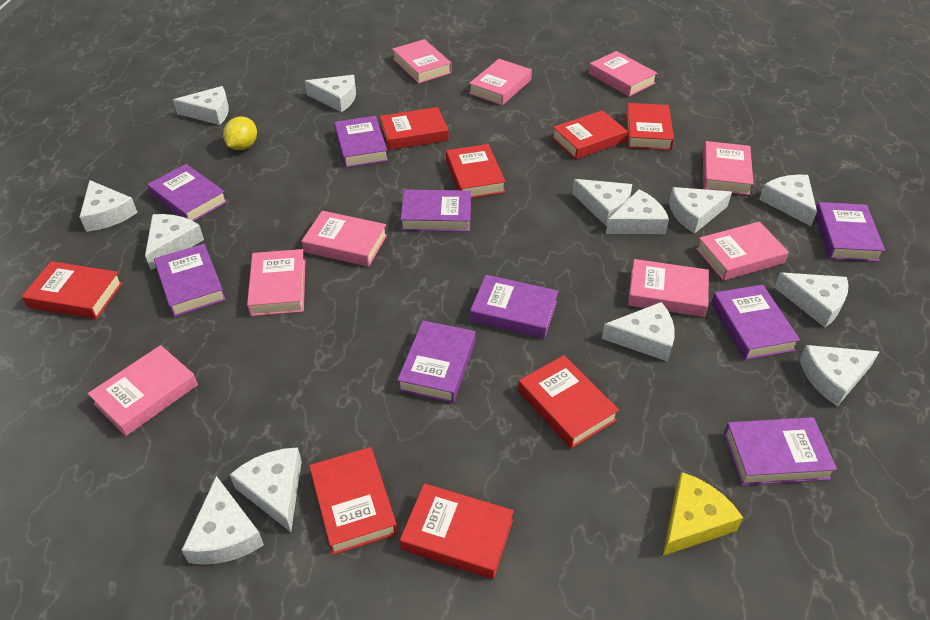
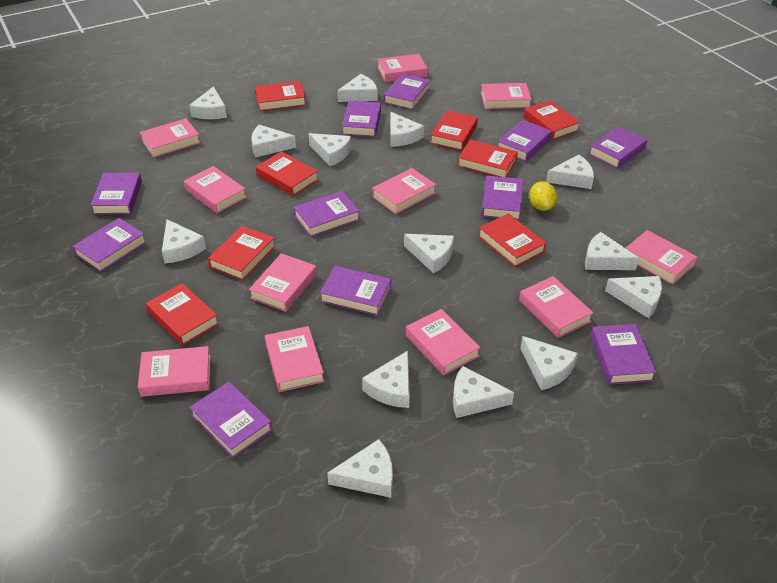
pink book: 9 -> 11
purple book: 9 -> 11
white cheese: 13 -> 14
yellow cheese: 1 -> 0

